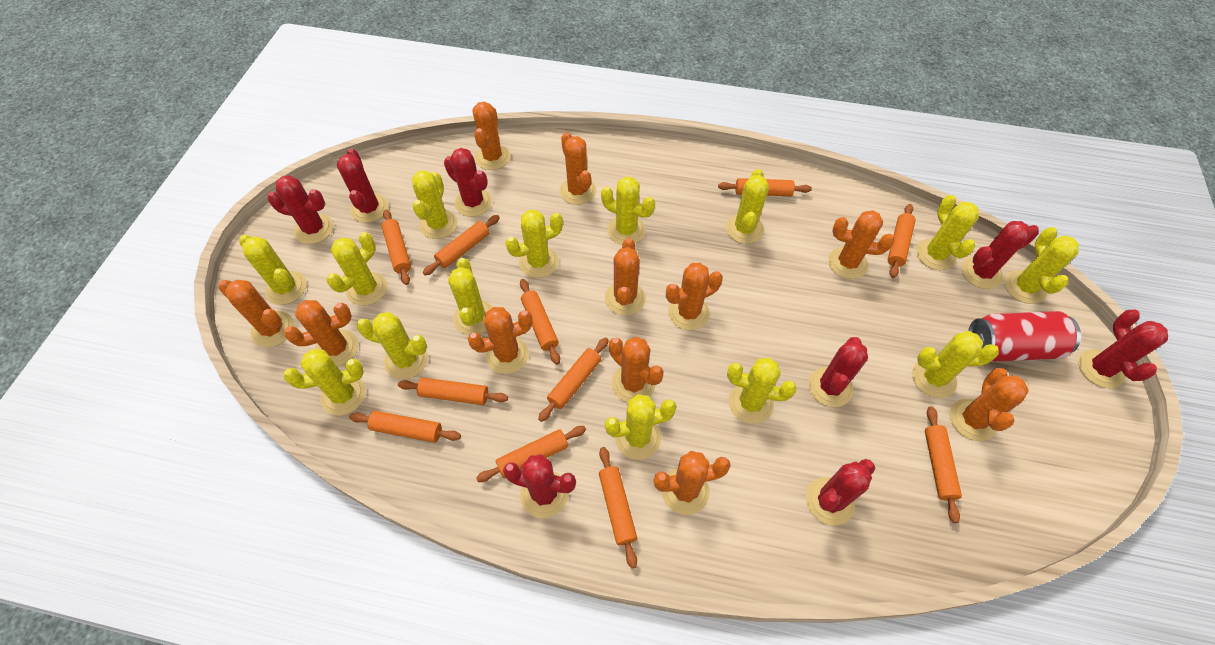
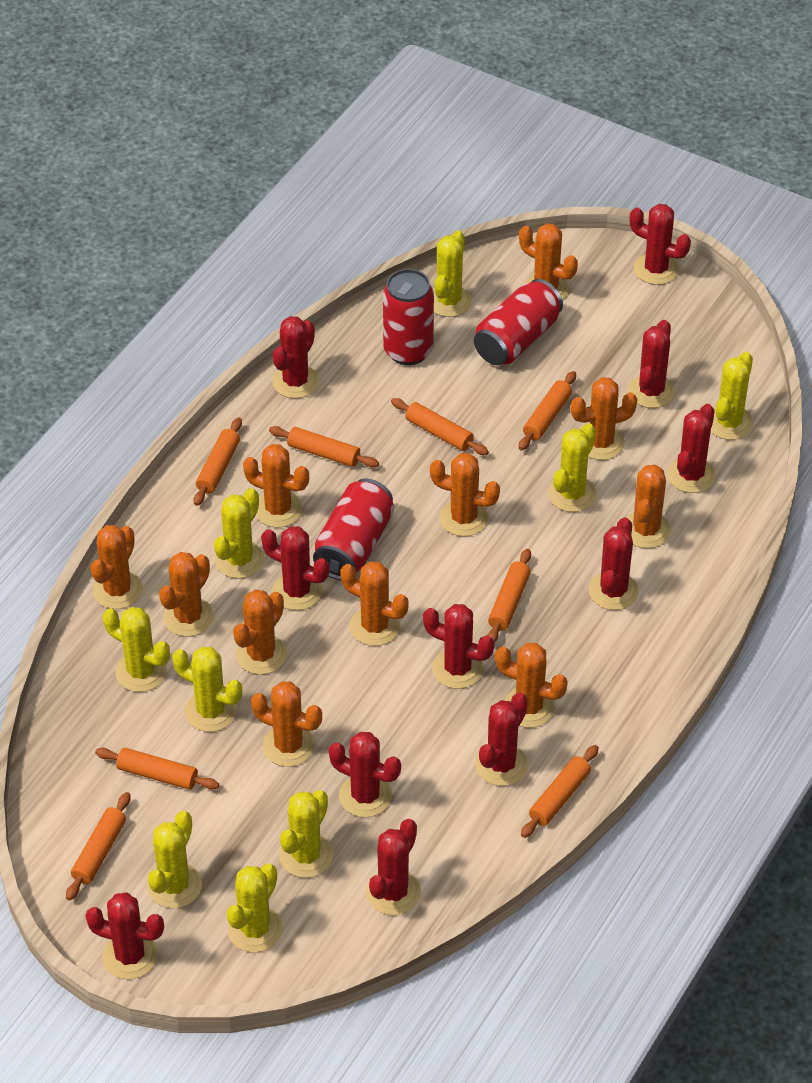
orange rolling pin: 11 -> 8
red cactus: 8 -> 11
red can: 1 -> 3
yellow cactus: 14 -> 9

